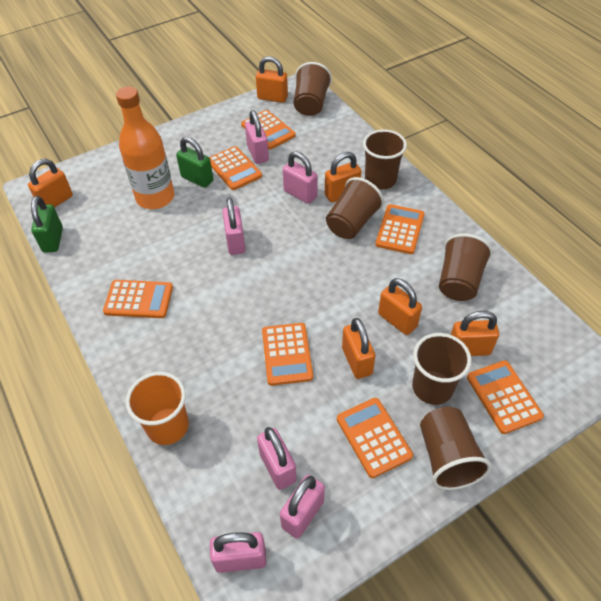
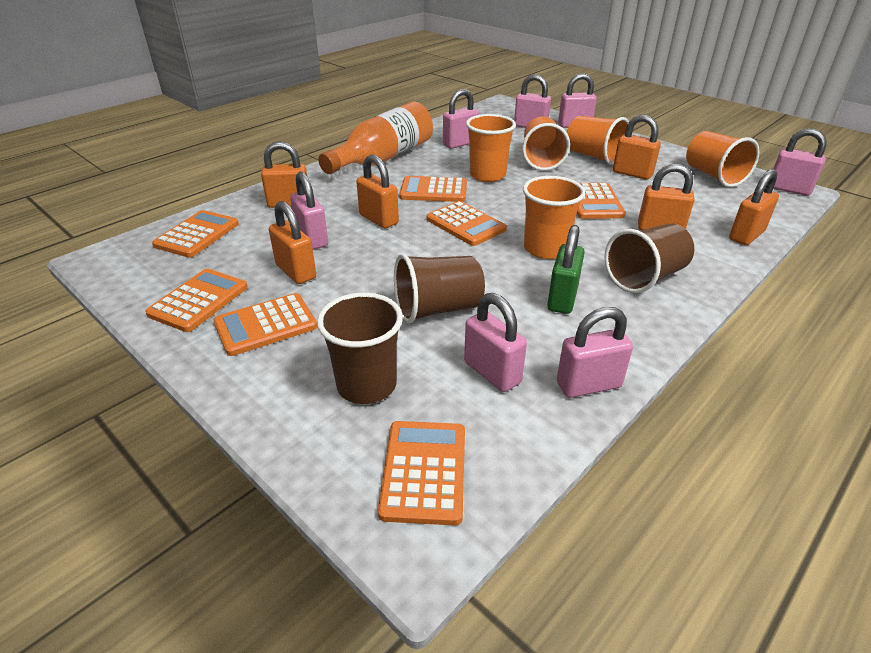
brown cup: 6 -> 3
green padlock: 2 -> 1
orange cup: 1 -> 5
pink padlock: 6 -> 7

